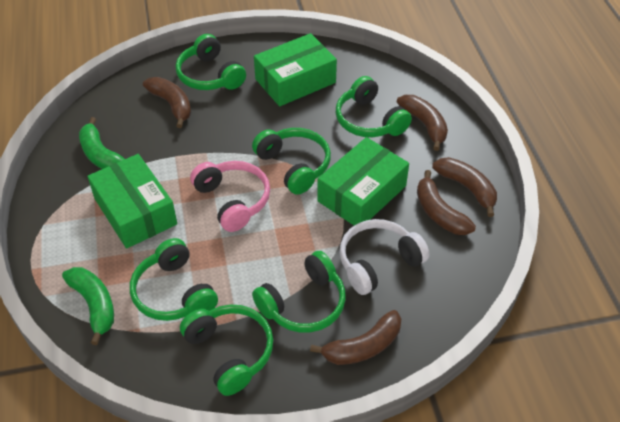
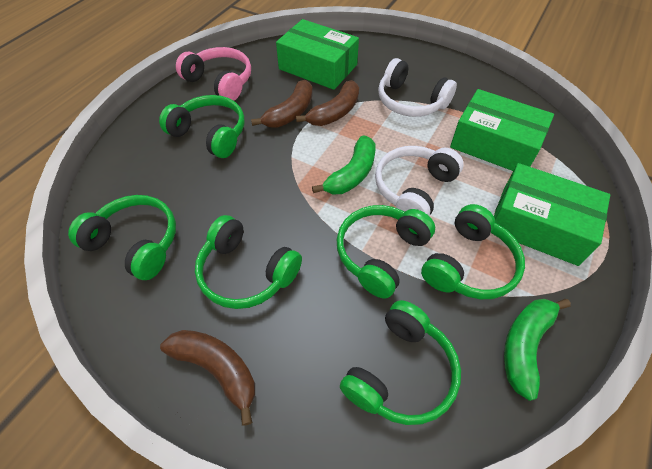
brown banana: 5 -> 3
white headphones: 1 -> 2

